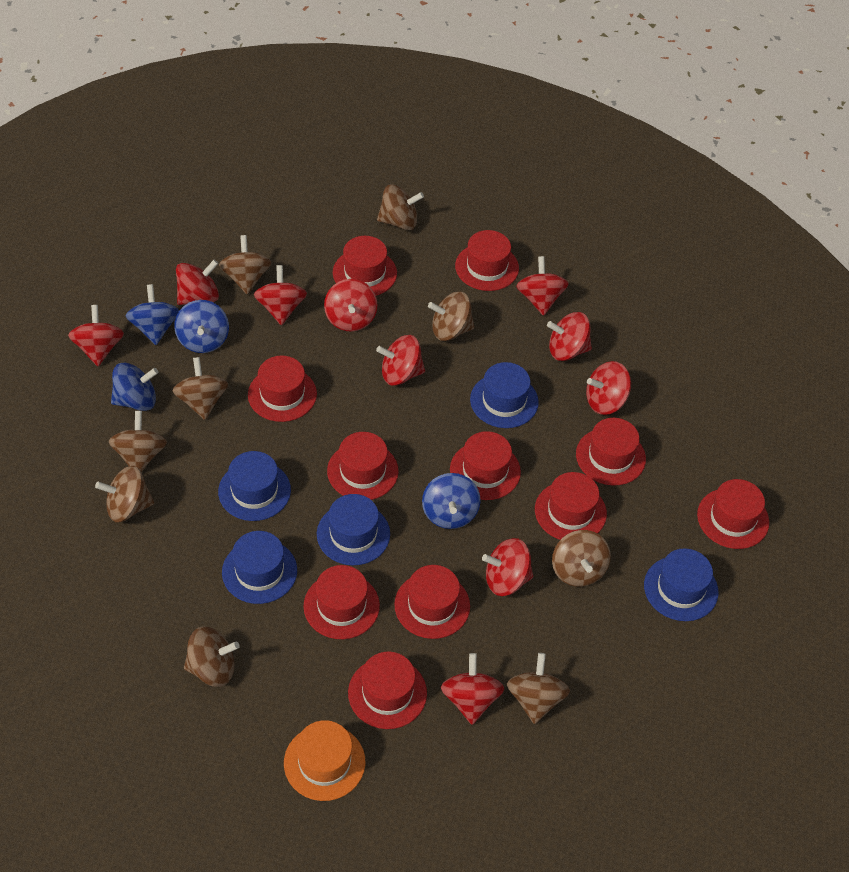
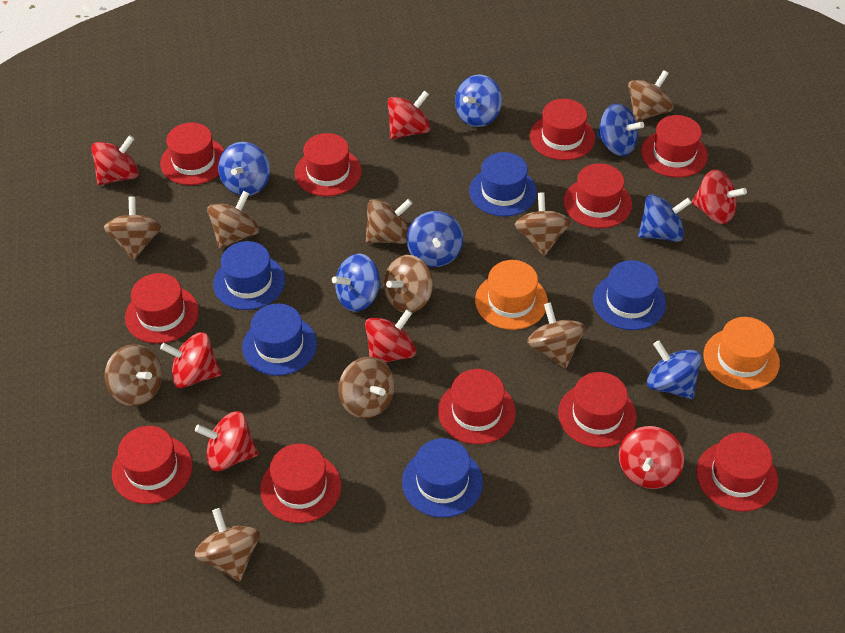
blue spinning top: 4 -> 7
brown spinning top: 9 -> 10
orange hat: 1 -> 2
red spinning top: 10 -> 7

